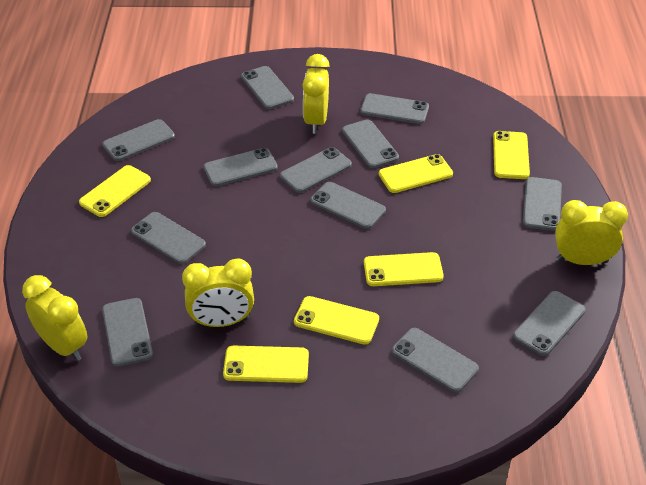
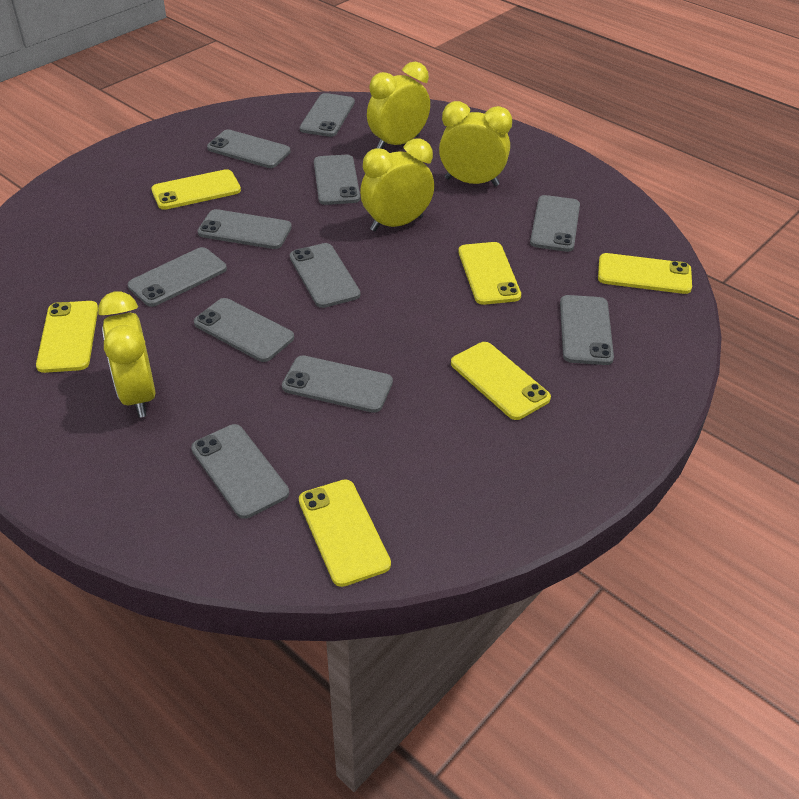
grey phone: 12 -> 11

